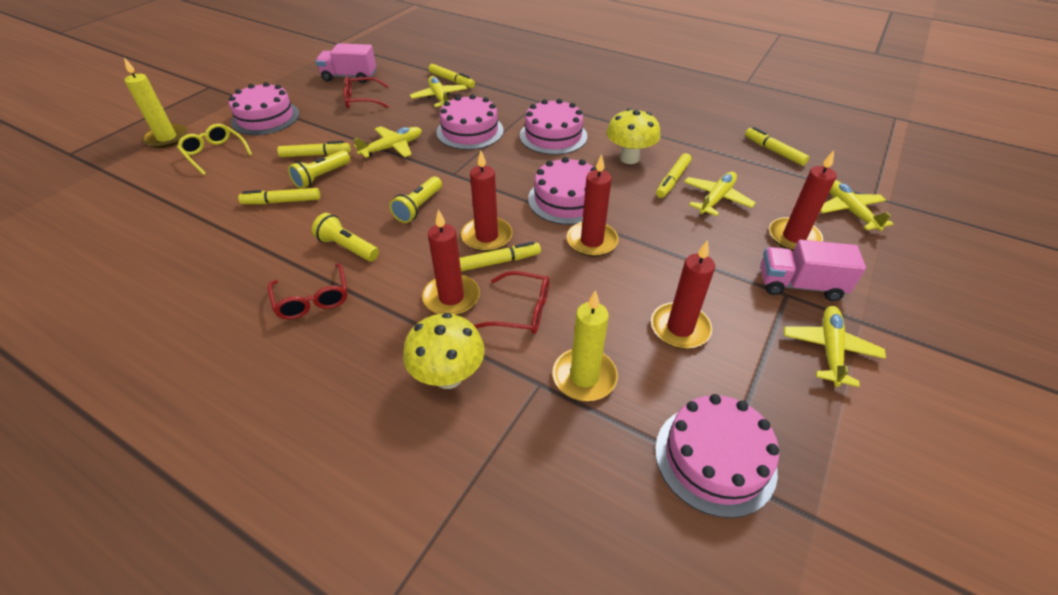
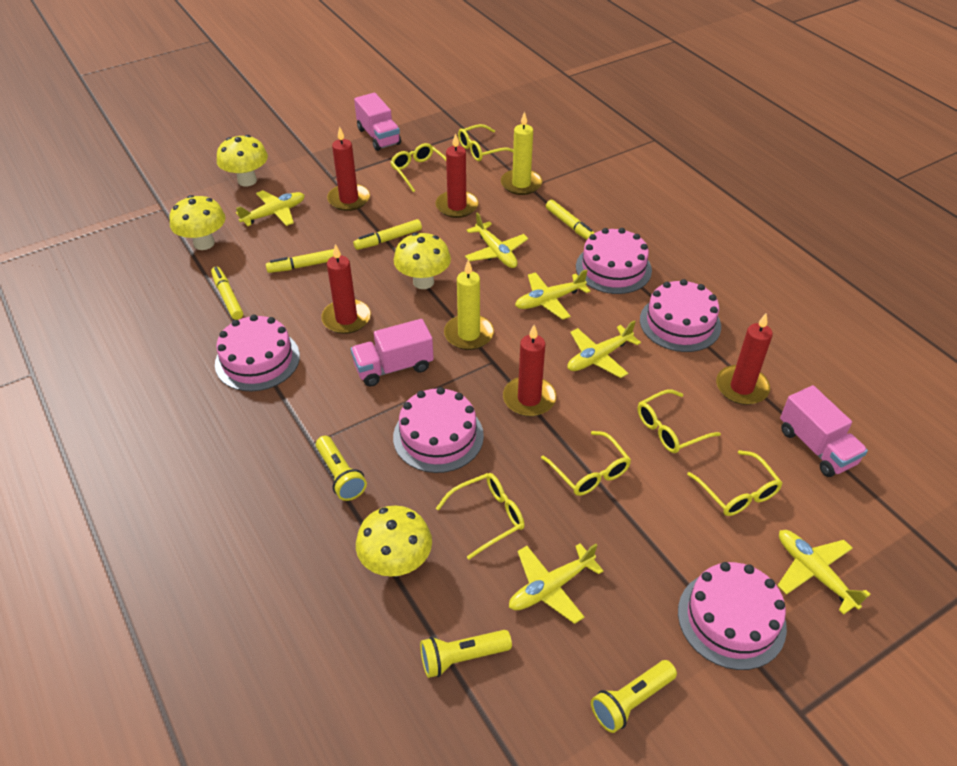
pink truck: 2 -> 3
red glasses: 3 -> 0
yellow glasses: 1 -> 6
yellow marker: 6 -> 4
yellow mushroom: 2 -> 4
yellow plane: 5 -> 6

